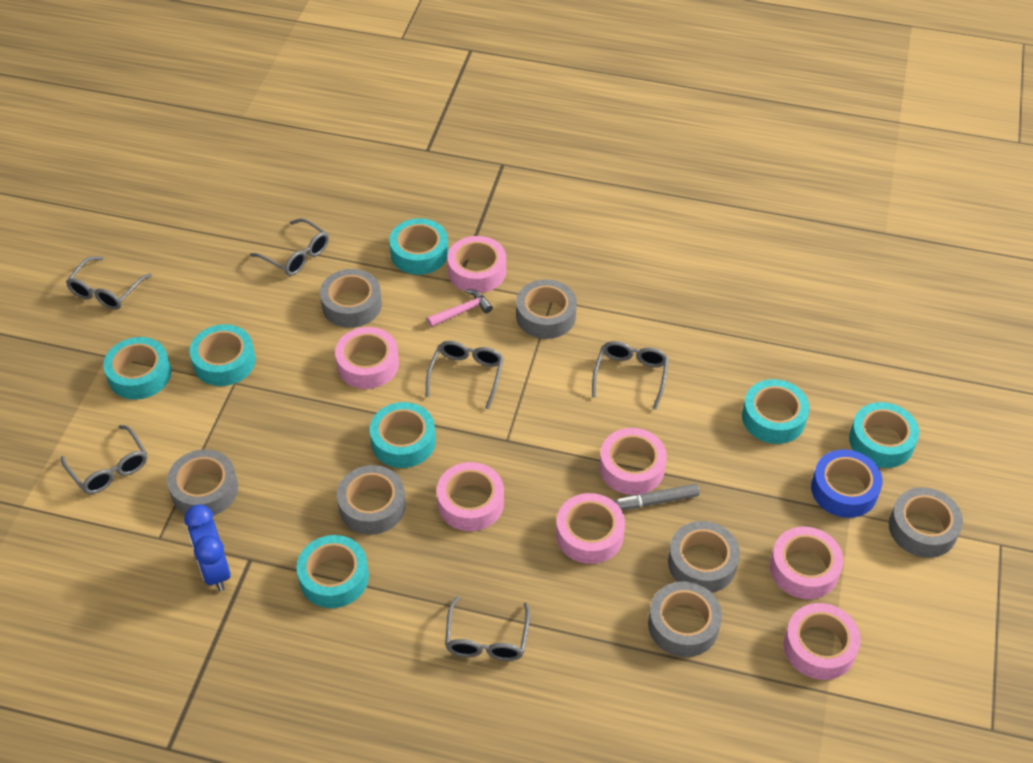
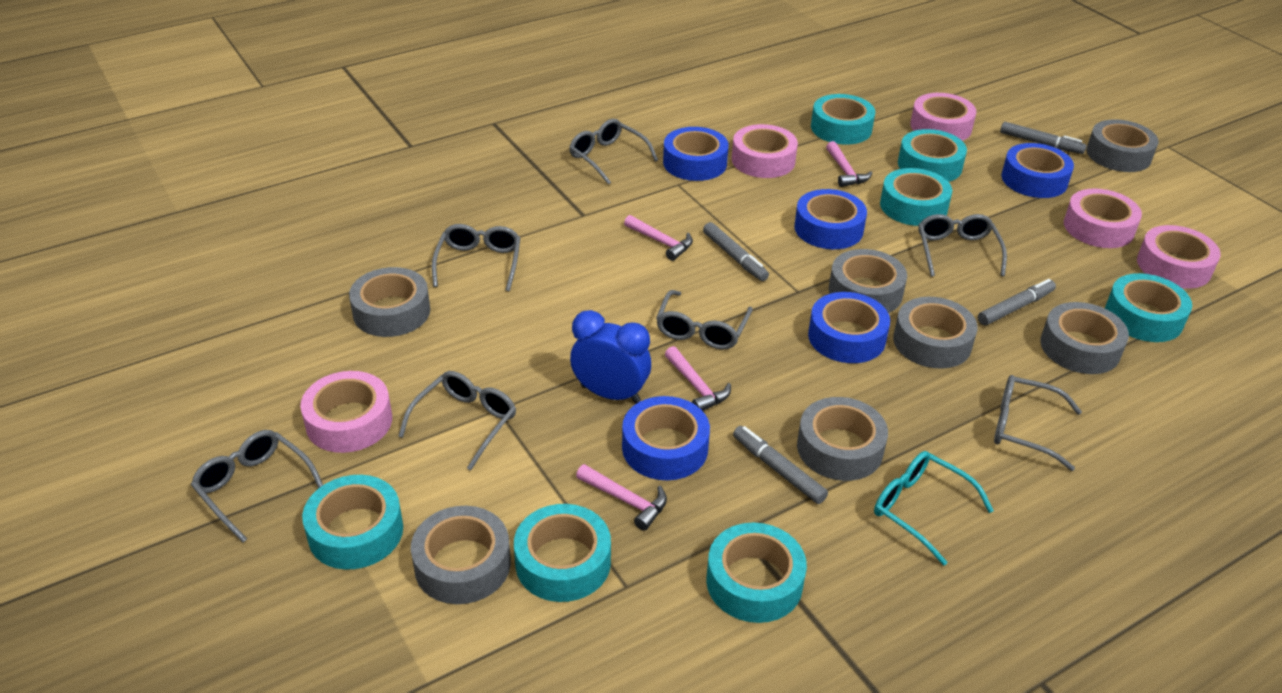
blue tape: 1 -> 5
grey glasses: 6 -> 7
grey marker: 1 -> 4
pink hammer: 1 -> 4
pink tape: 7 -> 5
turquoise glasses: 0 -> 1

